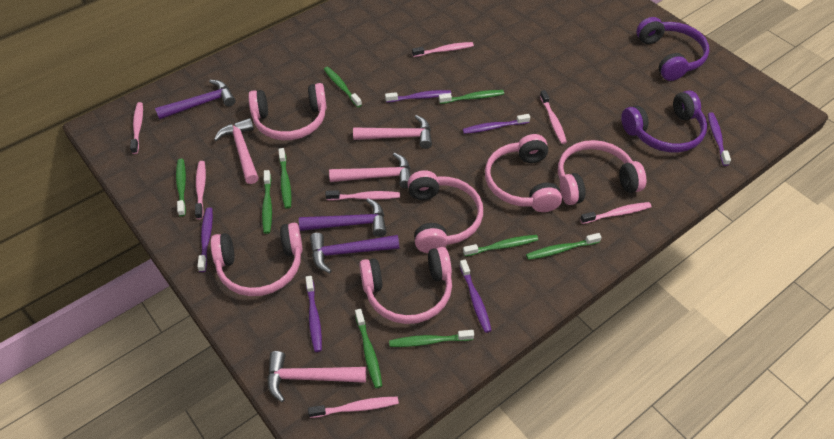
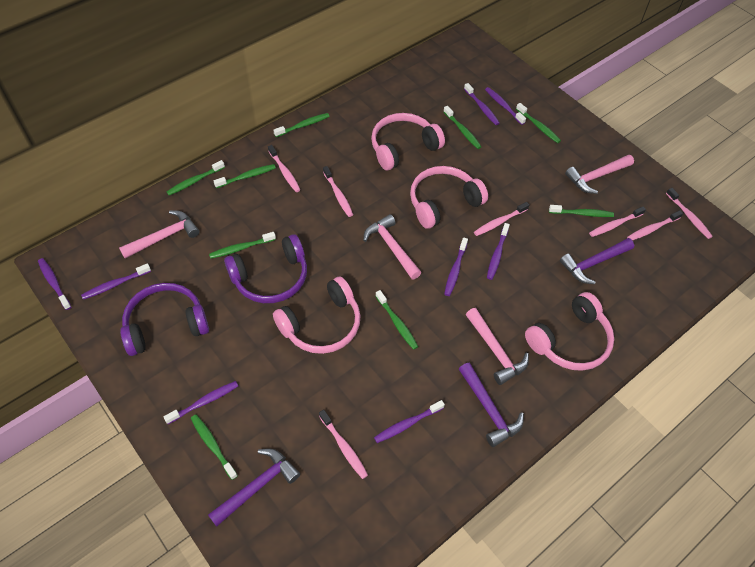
pink headphones: 6 -> 4
purple toothbrush: 6 -> 8

